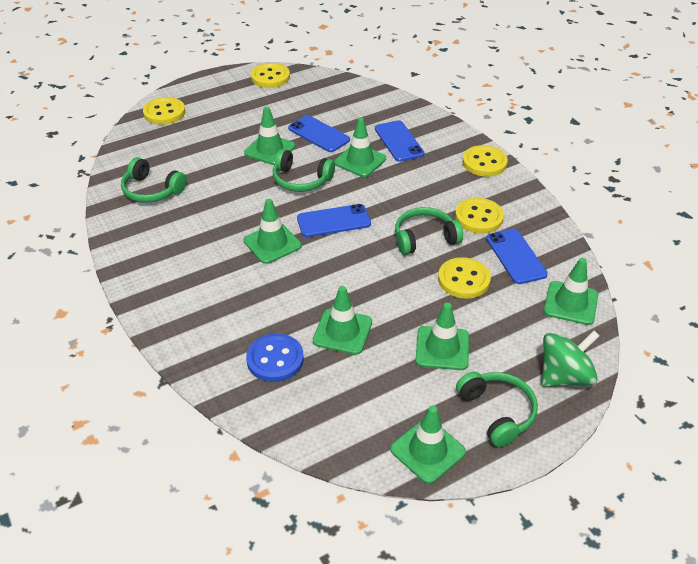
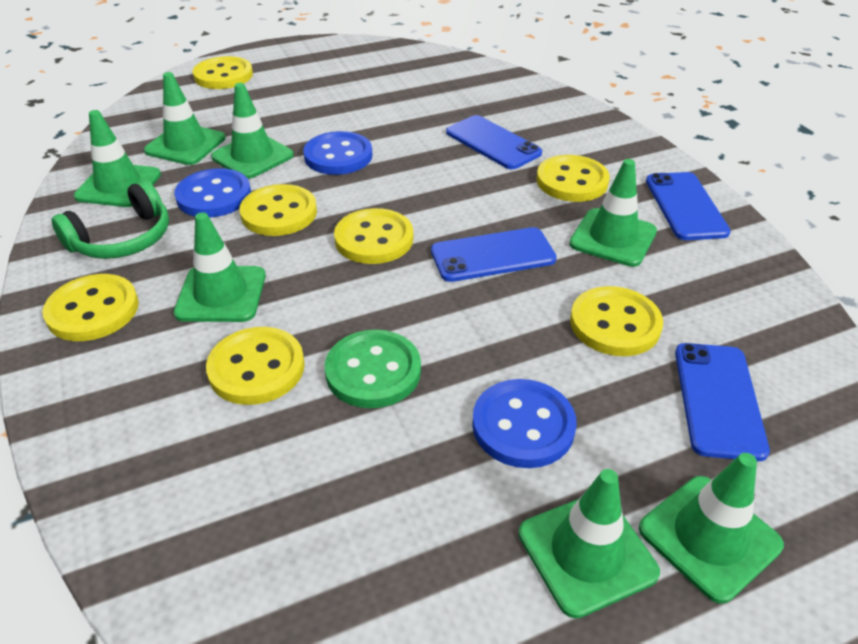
blue button: 1 -> 3
green button: 0 -> 1
green headphones: 4 -> 1
green spinning top: 1 -> 0
yellow button: 5 -> 7

